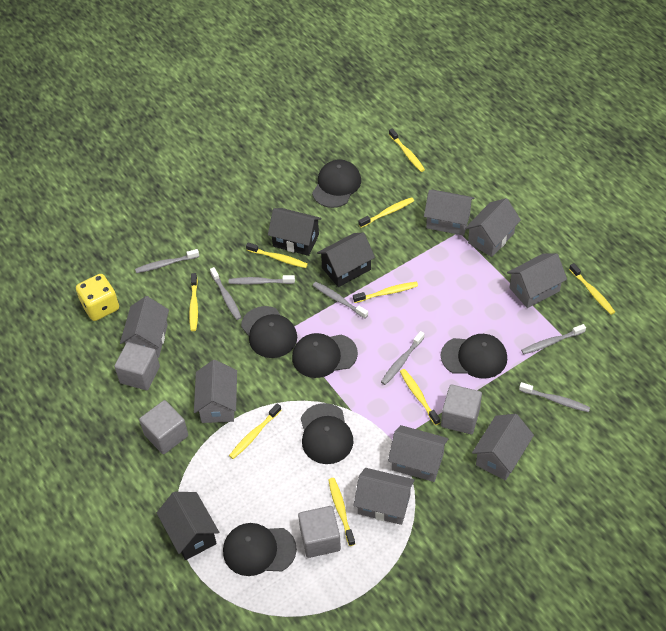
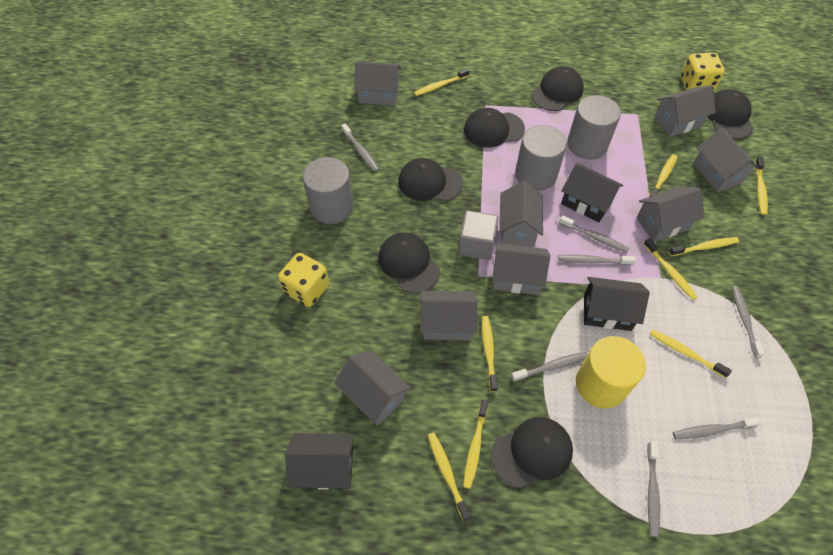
grey cube: 4 -> 1
grey cylinder: 0 -> 3
yellow cylinder: 0 -> 1
yellow dice: 1 -> 2

